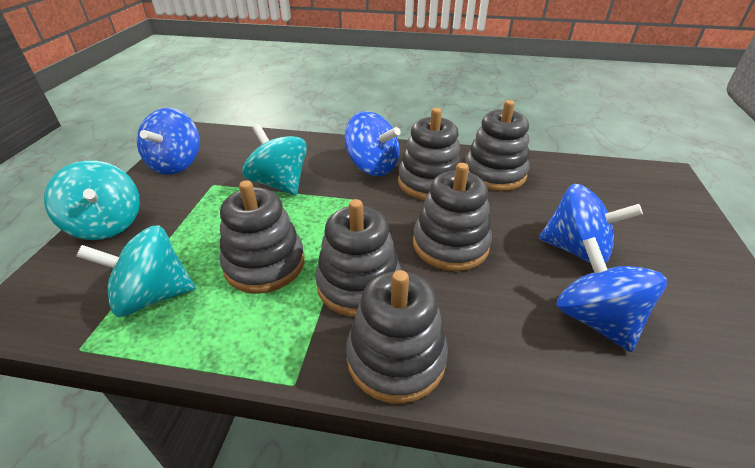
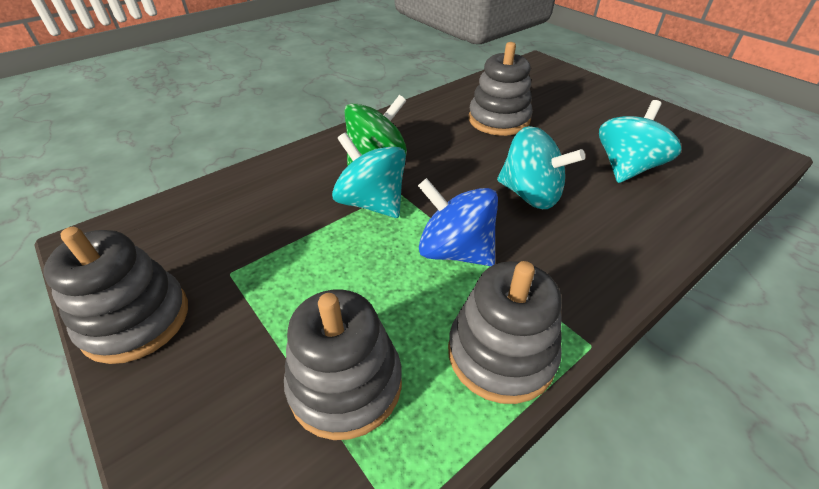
blue spinning top: 4 -> 1
green spinning top: 0 -> 1
grey stacking toy: 6 -> 4

